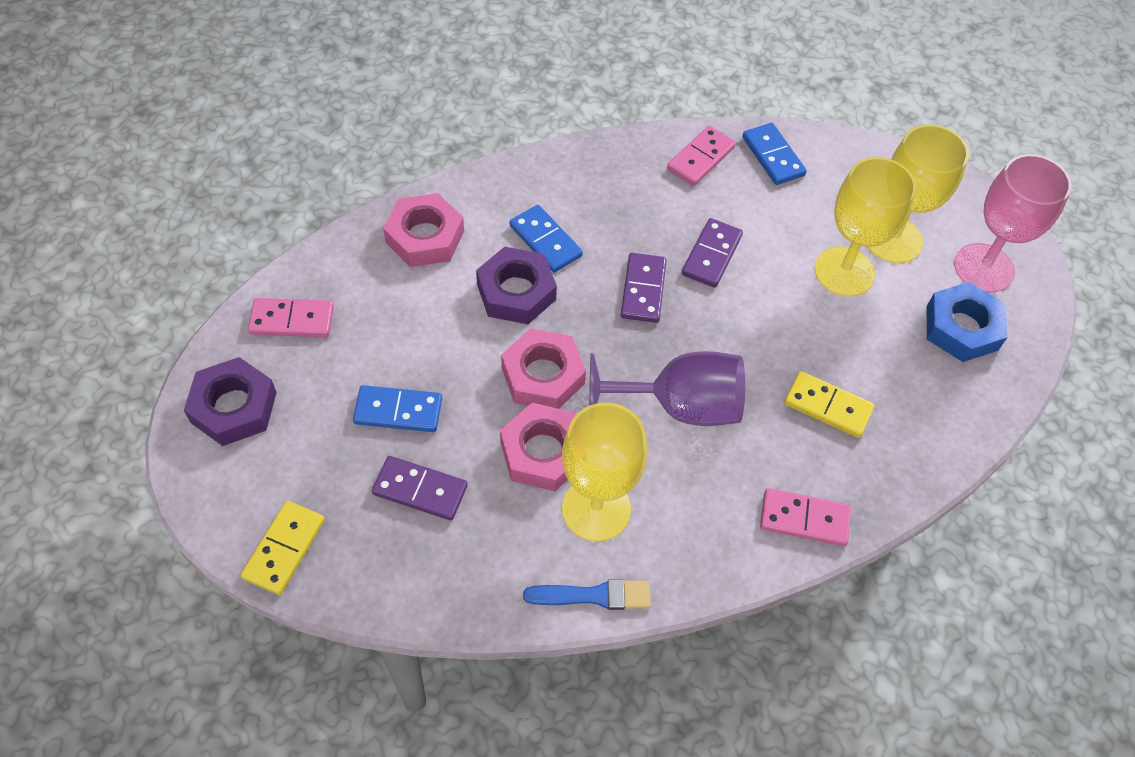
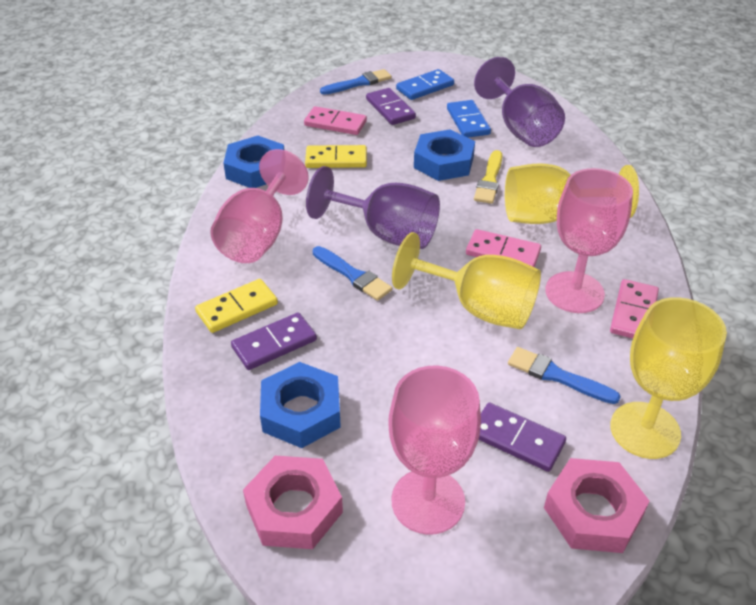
blue brush: 1 -> 3
blue domino: 3 -> 2
blue nut: 1 -> 3
pink goblet: 1 -> 3
pink nut: 3 -> 2
purple goblet: 1 -> 2
purple nut: 2 -> 0
yellow brush: 0 -> 1

